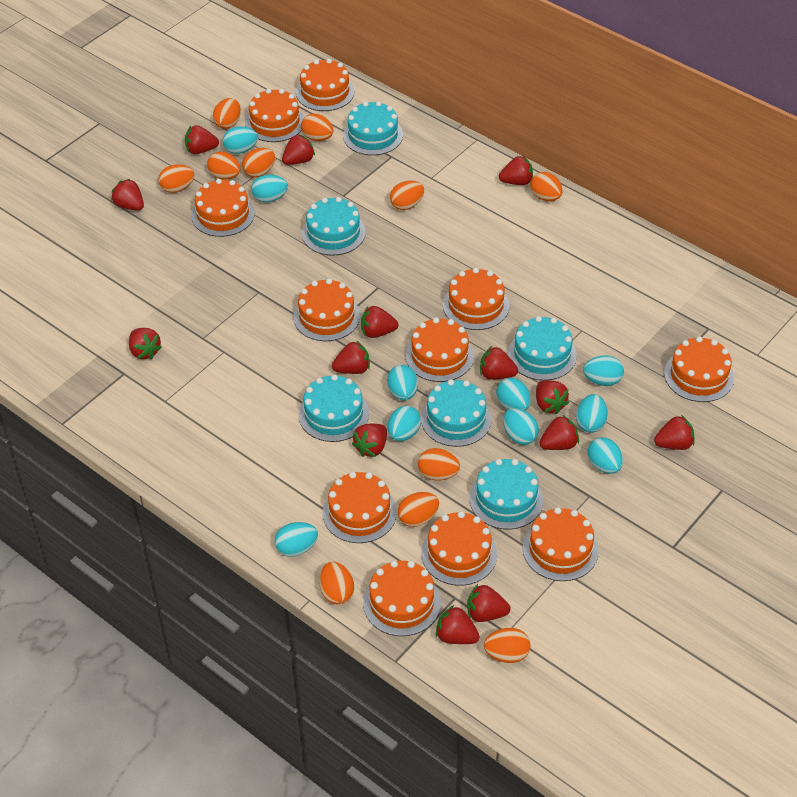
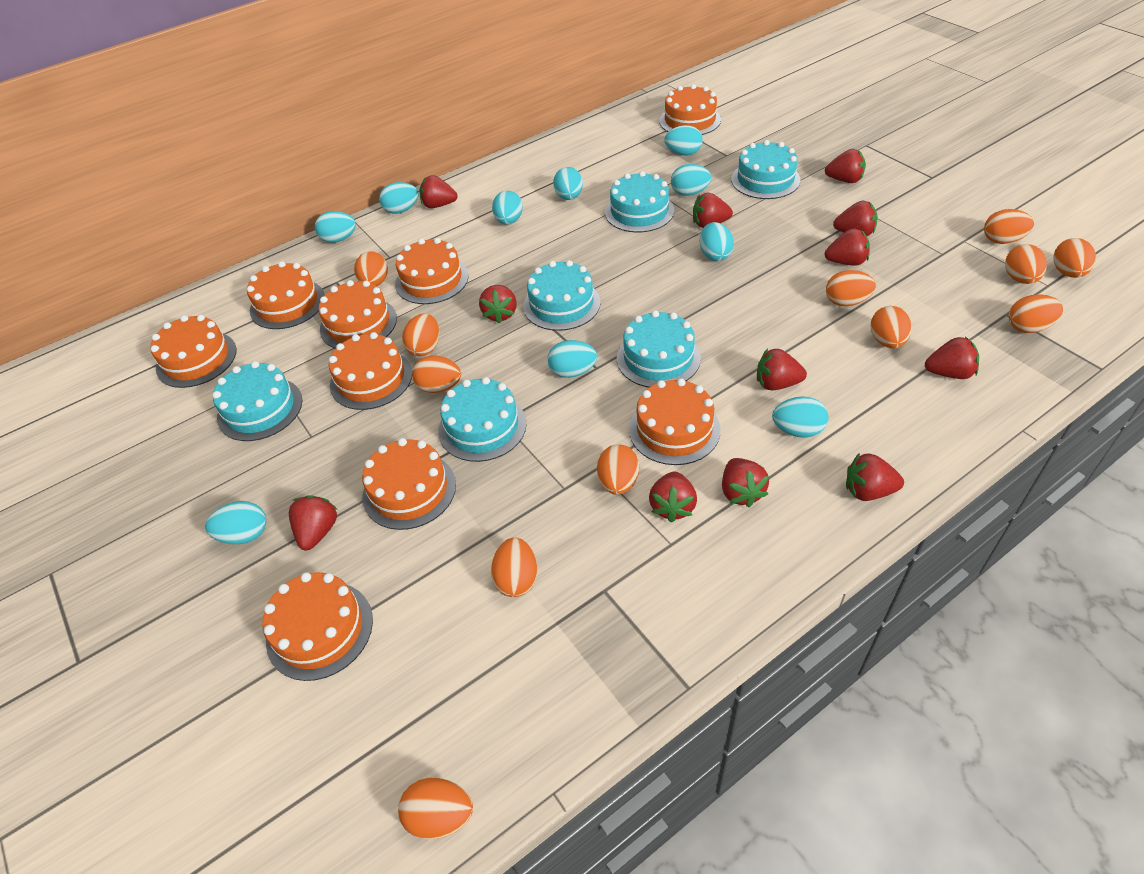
orange cake: 11 -> 9
orange egg: 11 -> 12
red strawberry: 14 -> 12

